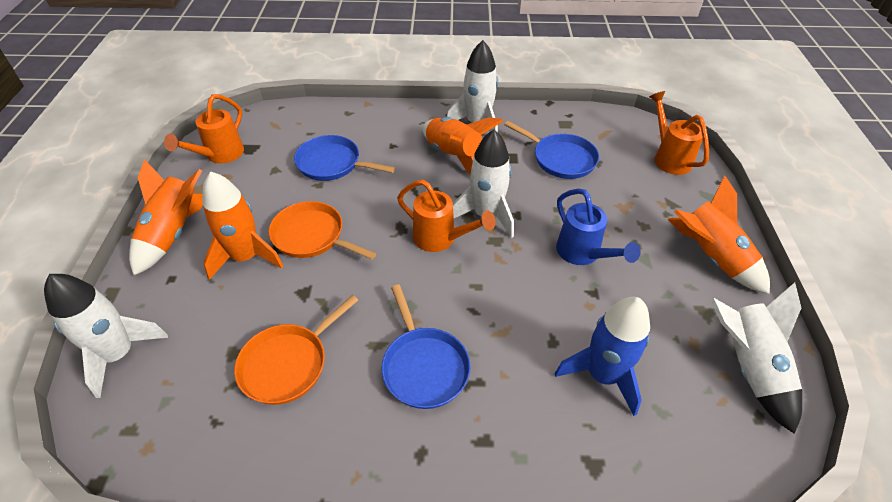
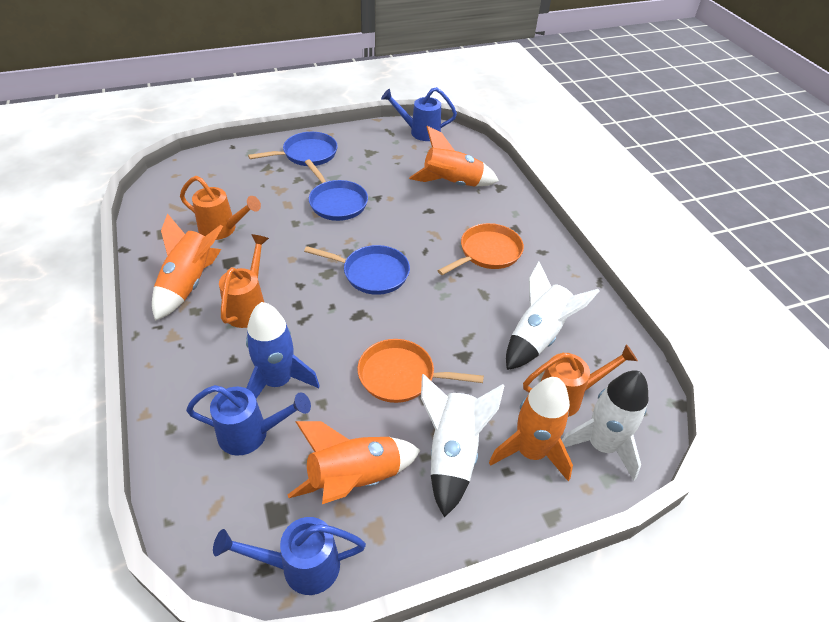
blue watering can: 1 -> 3
white rocket: 4 -> 3

